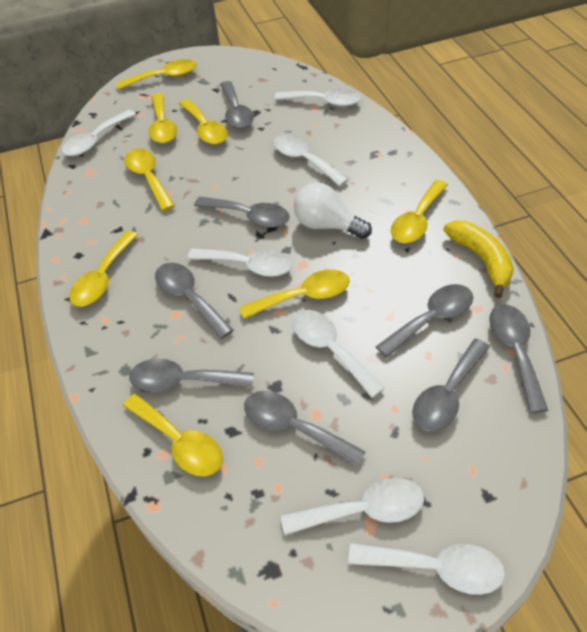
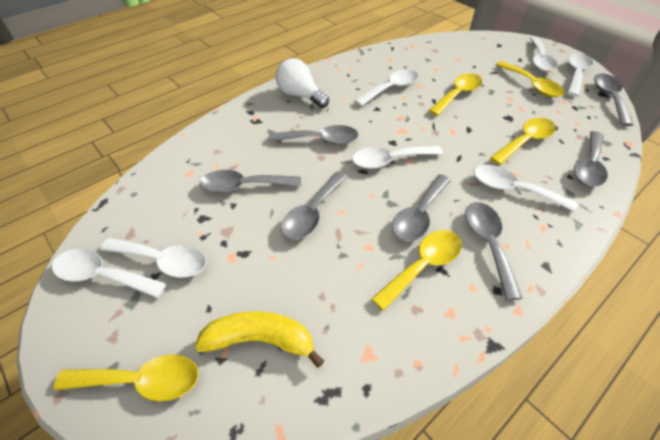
grey spoon: 8 -> 7
yellow spoon: 8 -> 5

